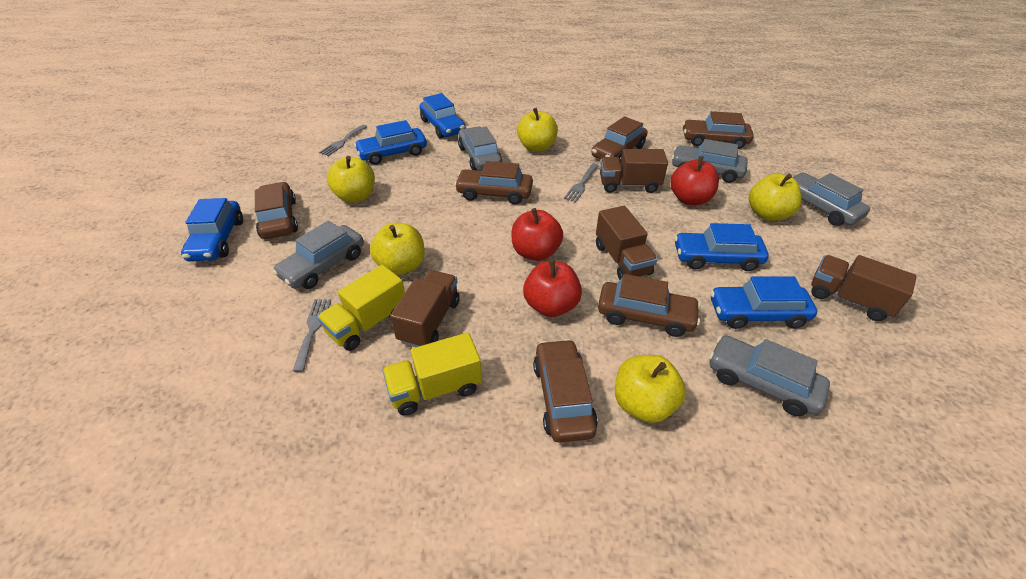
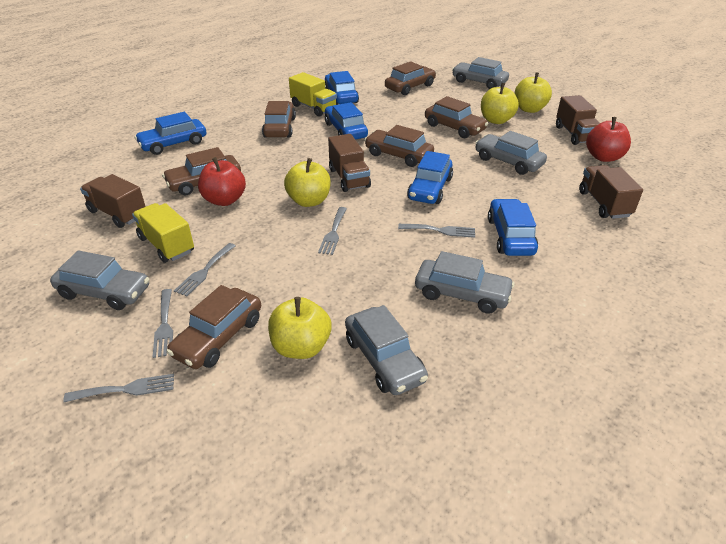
grey fork: 3 -> 5
red apple: 3 -> 2
yellow apple: 5 -> 4

